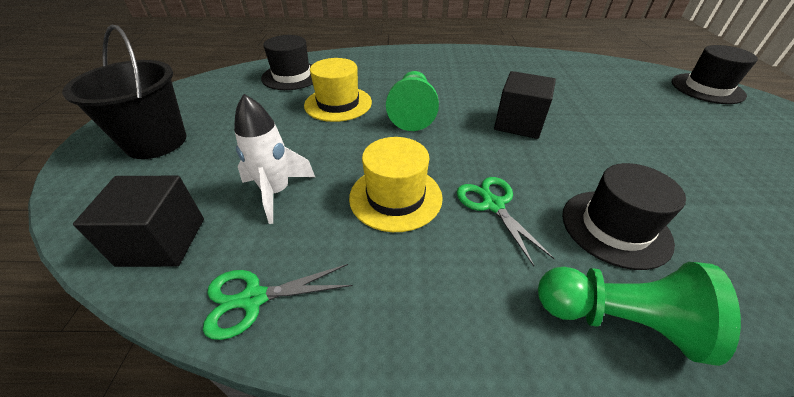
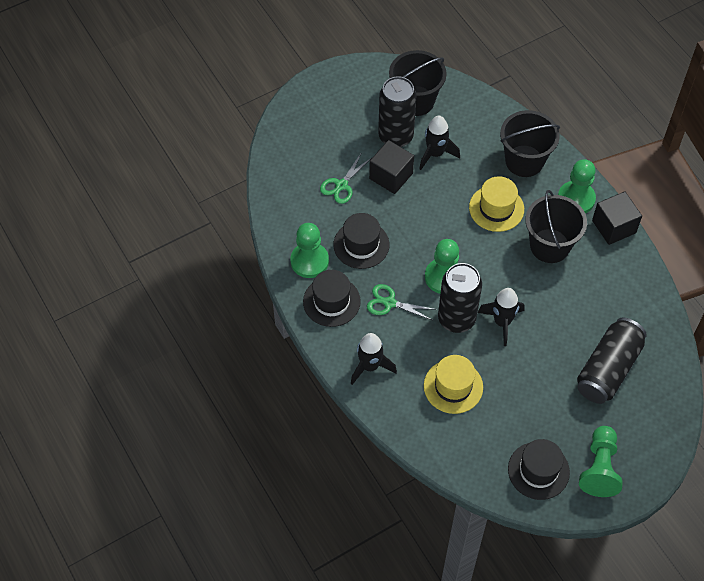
black bucket: 1 -> 3
black can: 0 -> 3
black rocket: 0 -> 3
green pawn: 2 -> 4
white rocket: 1 -> 0

